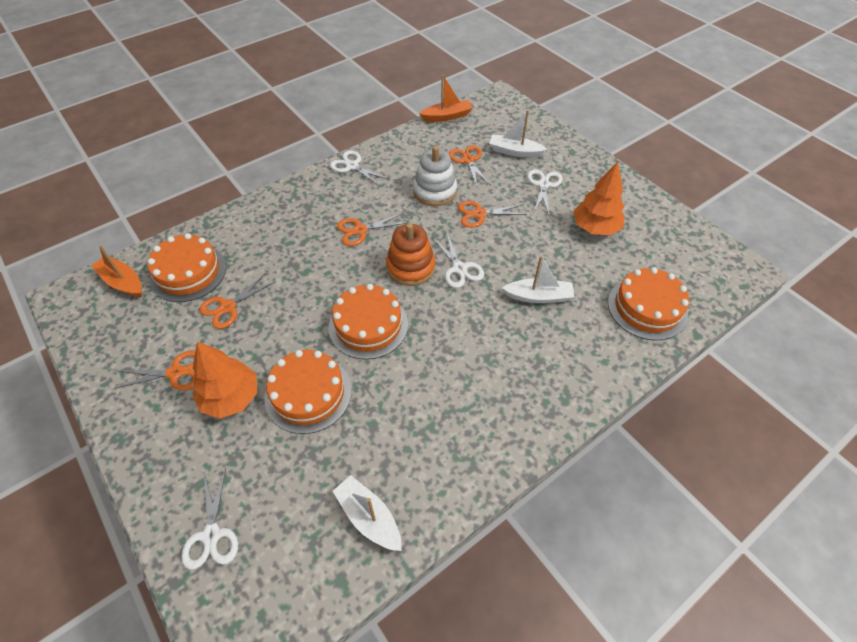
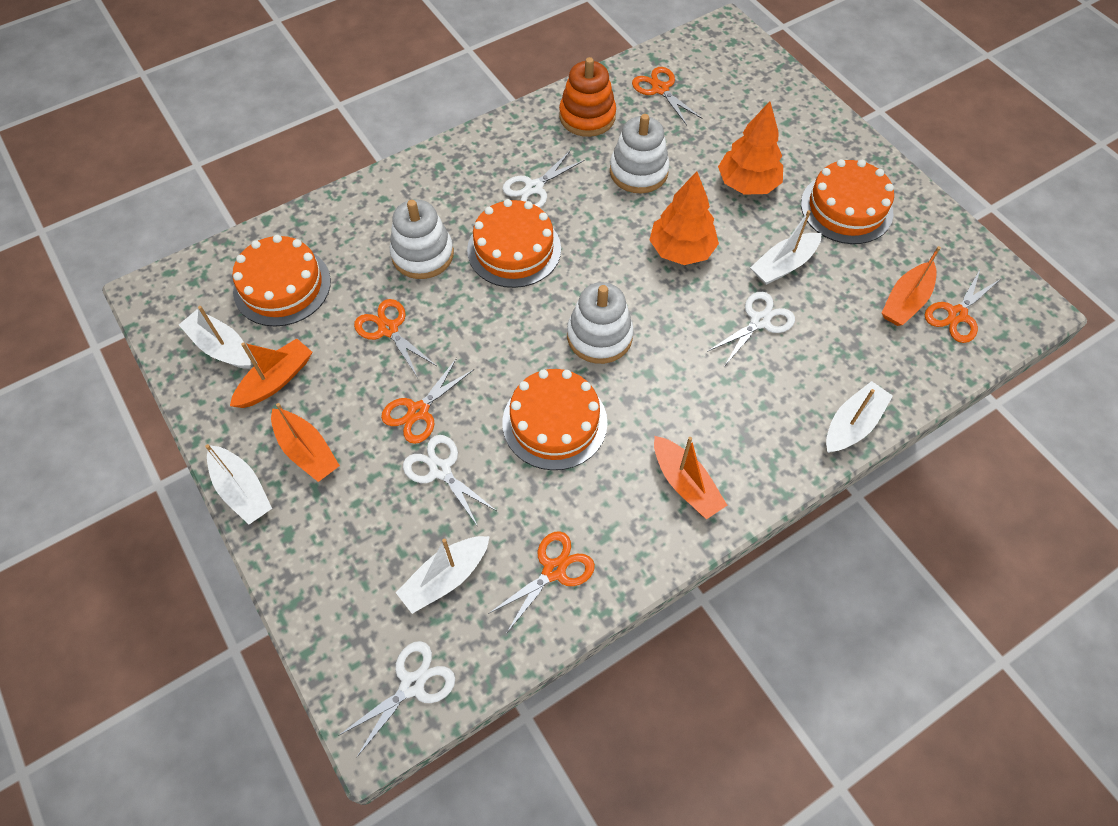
orange boat: 2 -> 4
white boat: 3 -> 5
white stacking toy: 1 -> 3

